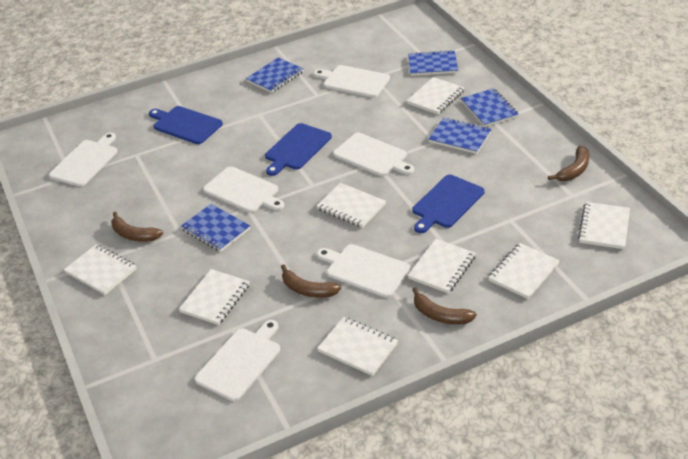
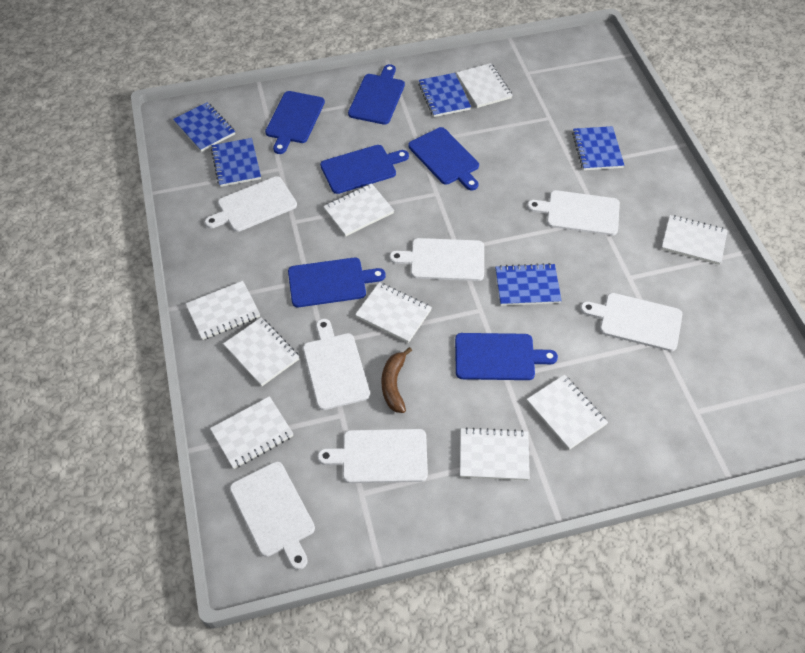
blue cutting board: 3 -> 6
brown banana: 4 -> 1
white cutting board: 6 -> 7
white notebook: 8 -> 9

